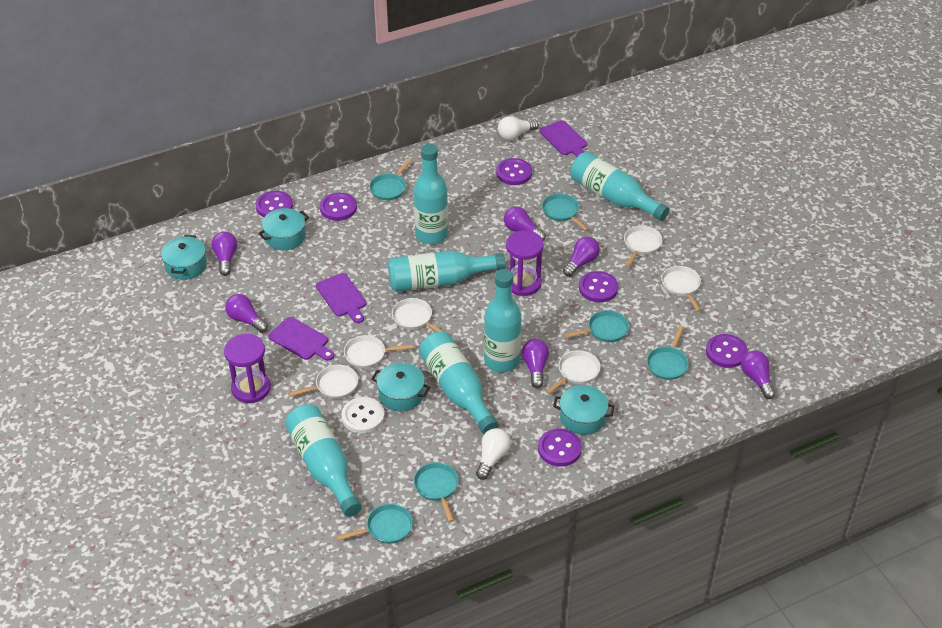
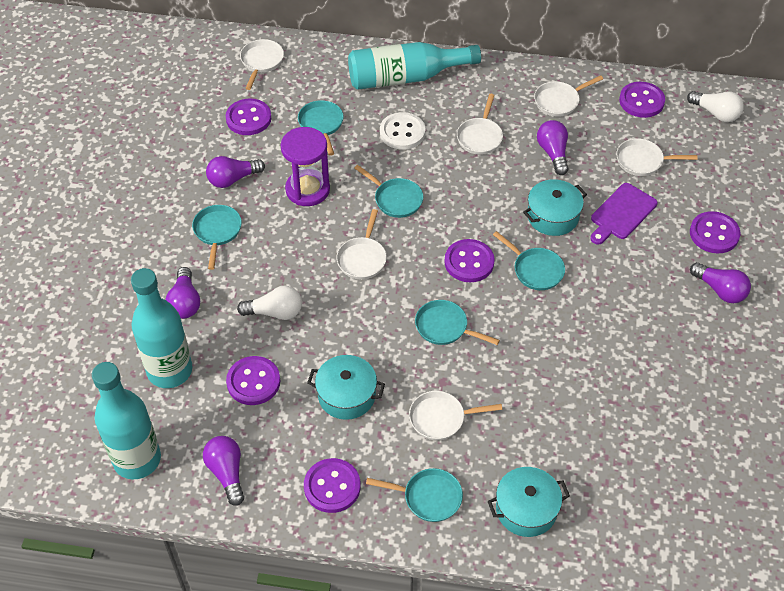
purple cutting board: 3 -> 1
purple hourglass: 2 -> 1
purple light bulb: 6 -> 5
turquoise bottle: 6 -> 3
turquoise pot: 4 -> 3

